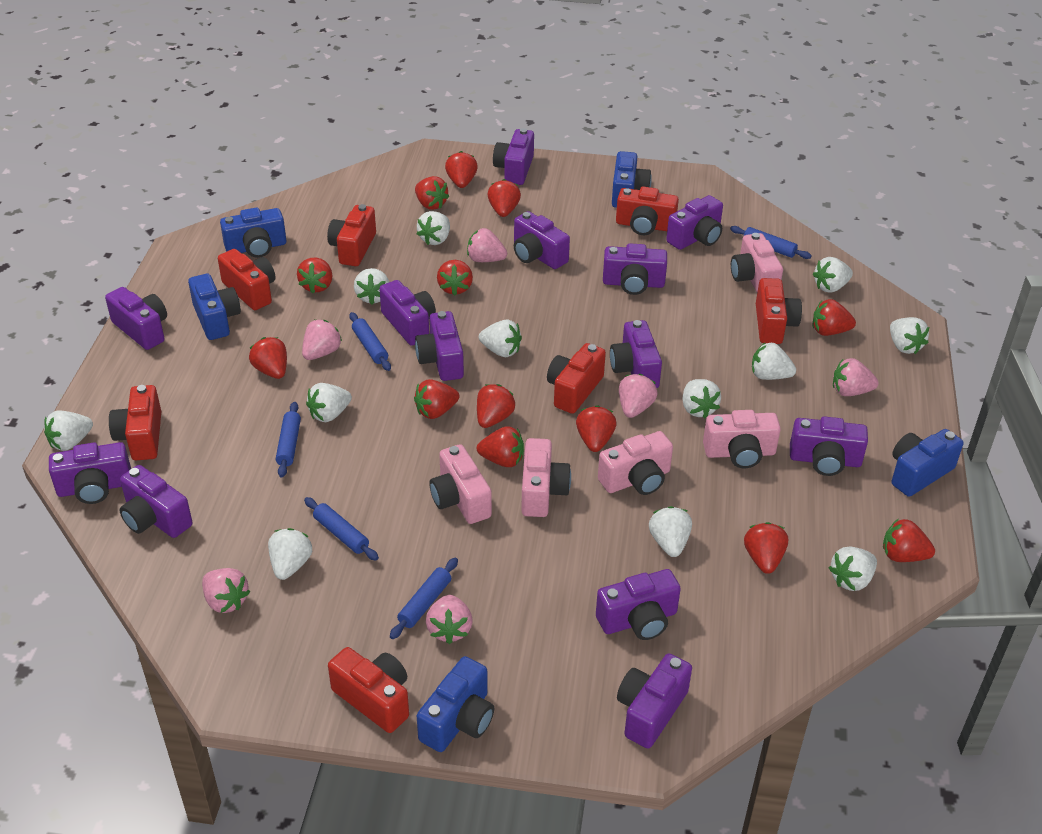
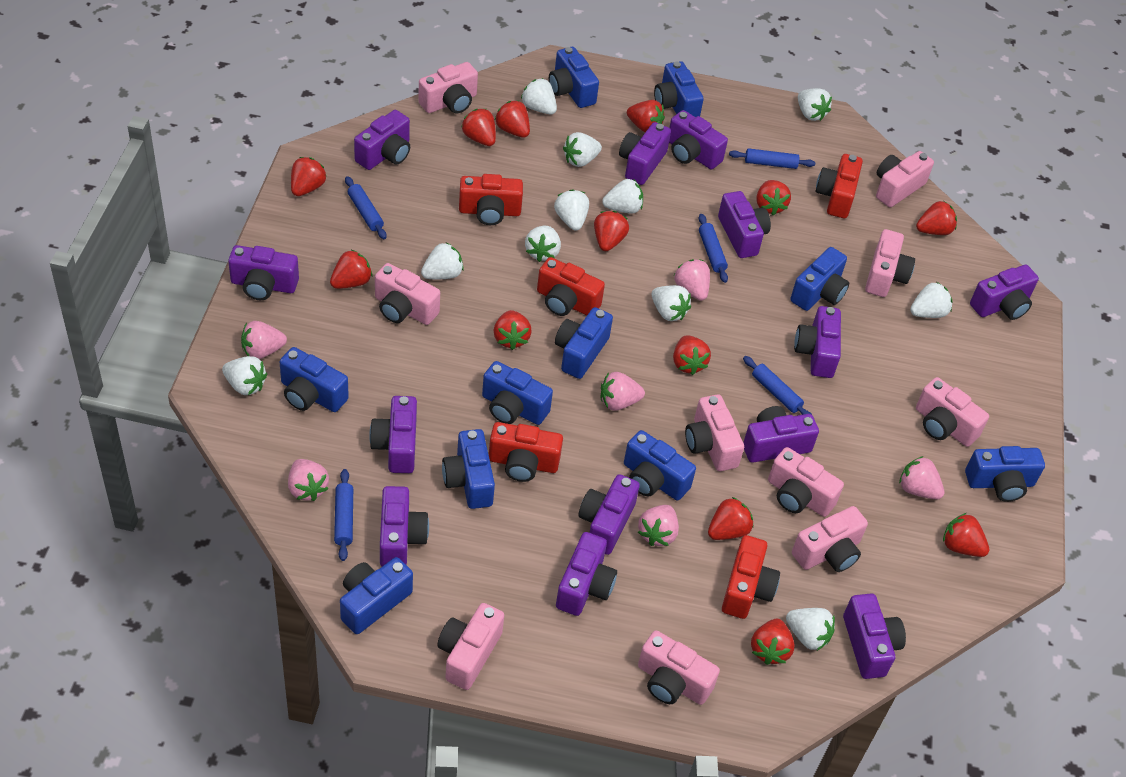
blue camera: 5 -> 10
pink camera: 5 -> 10
red camera: 7 -> 5
white strawberry: 12 -> 11

